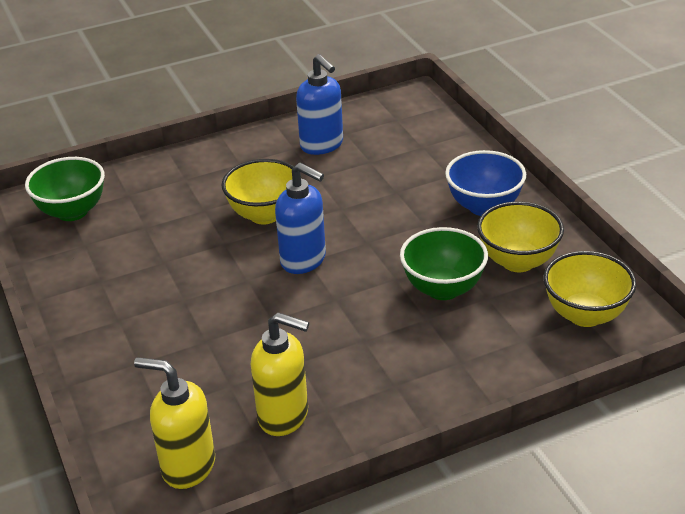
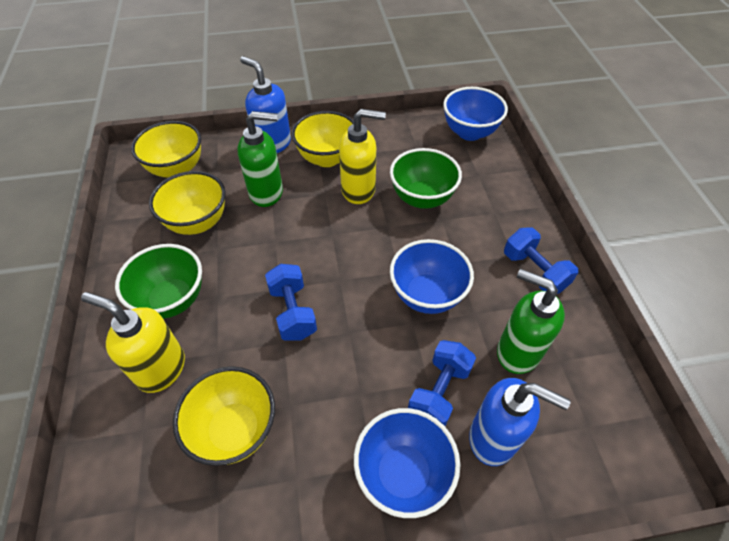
blue bowl: 1 -> 3
blue dumbbell: 0 -> 3
green soap dispenser: 0 -> 2
yellow bowl: 3 -> 4

